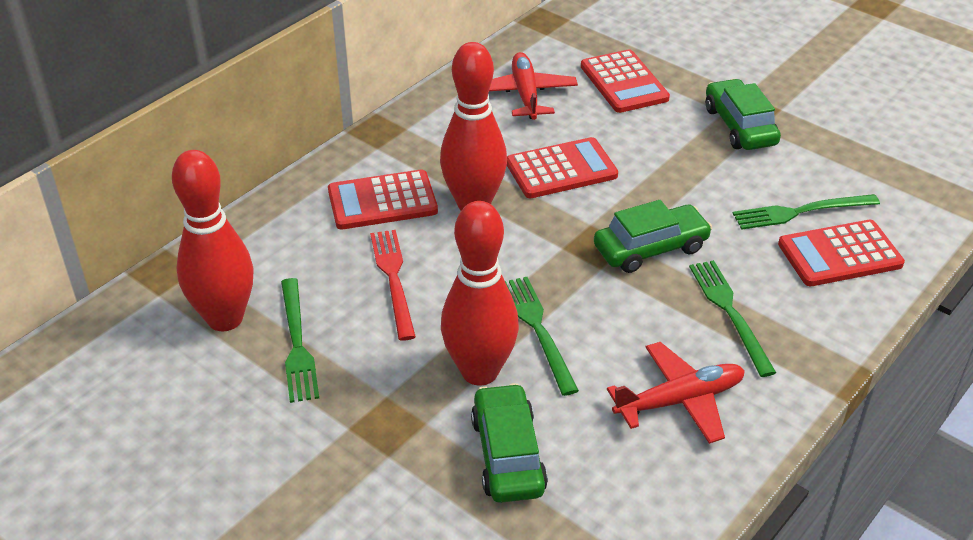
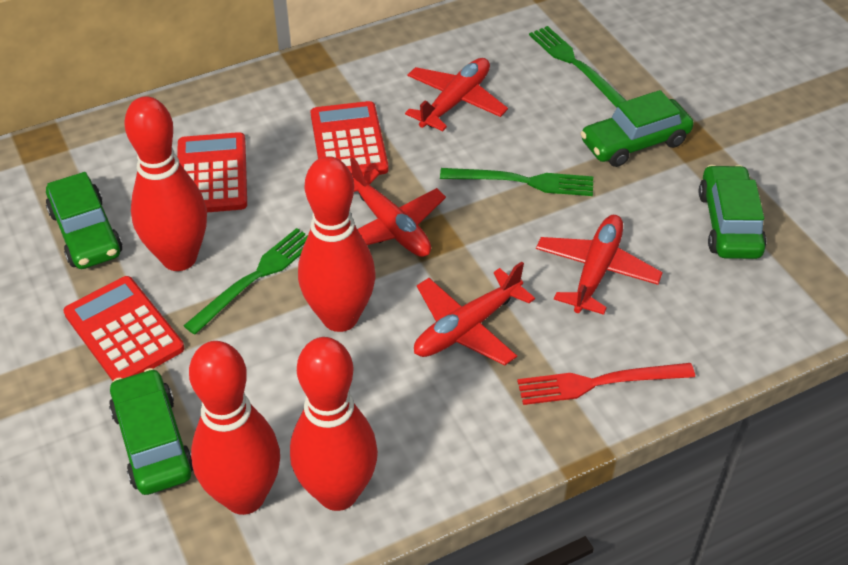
green car: 3 -> 4
green fork: 4 -> 3
red bowling pin: 3 -> 4
red calculator: 4 -> 3
red plane: 2 -> 4

